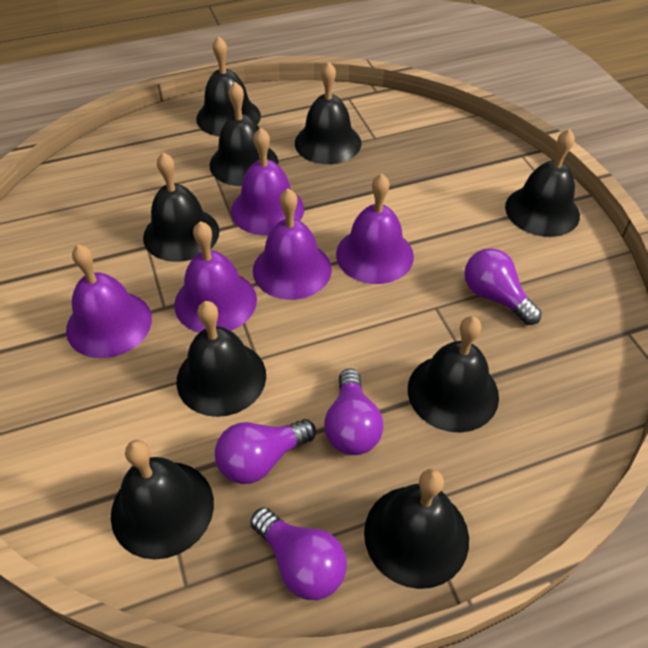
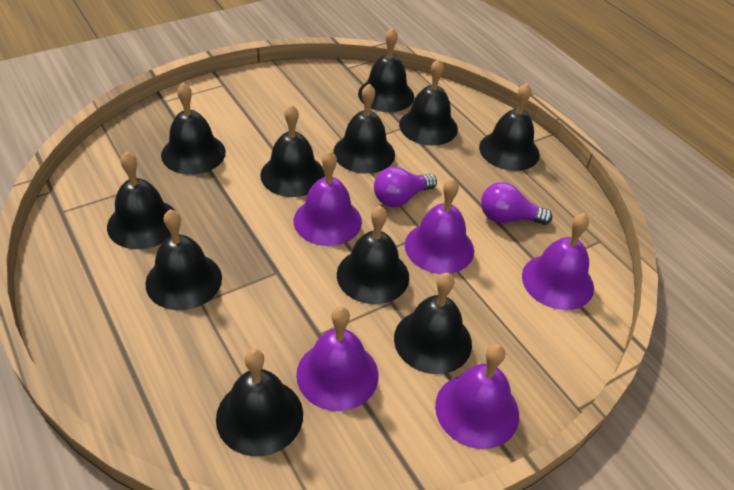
black bell: 9 -> 11
purple light bulb: 4 -> 2

